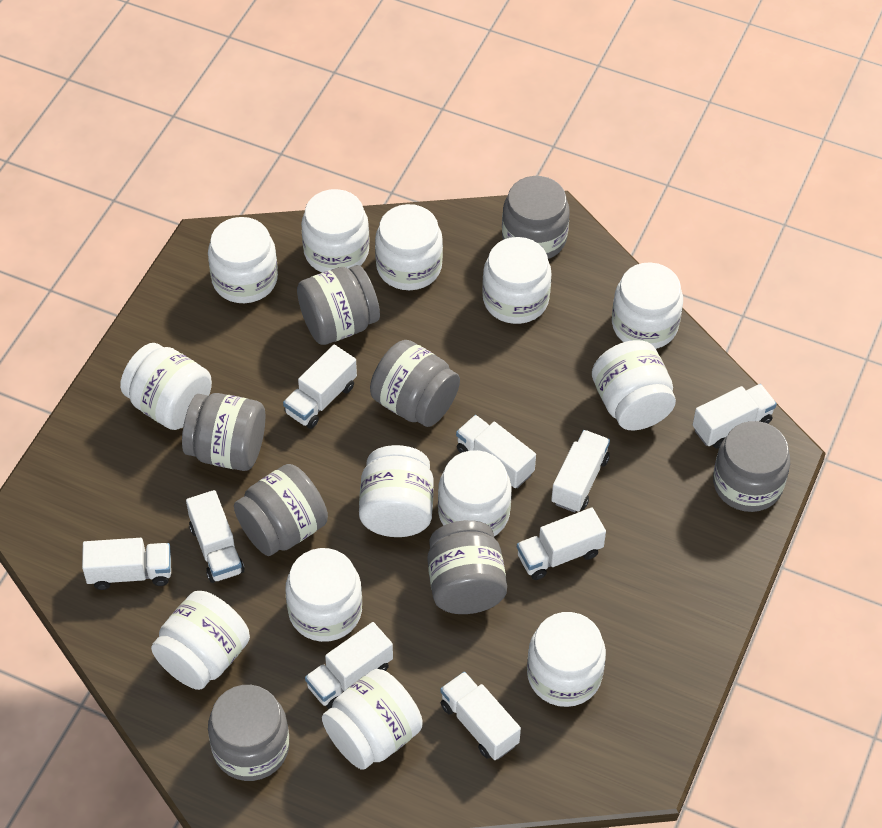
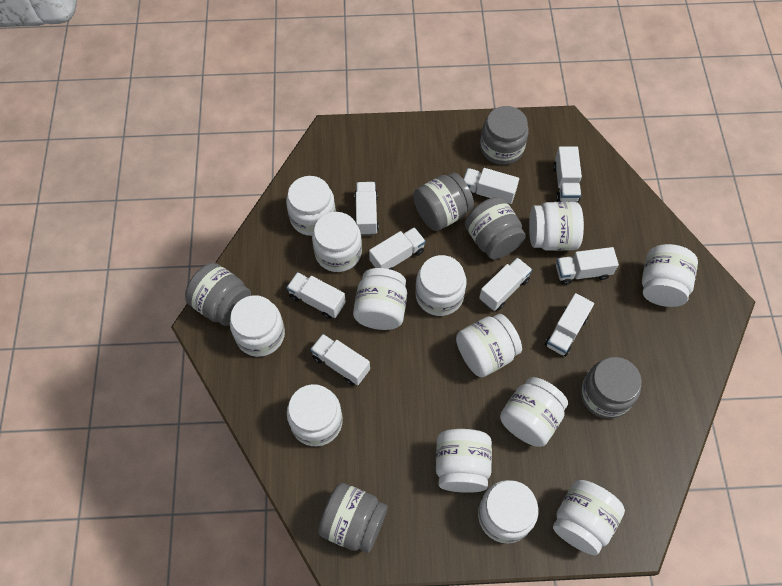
grey jar: 8 -> 6

